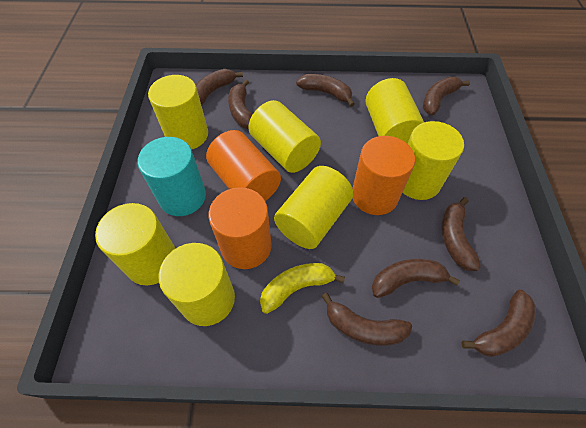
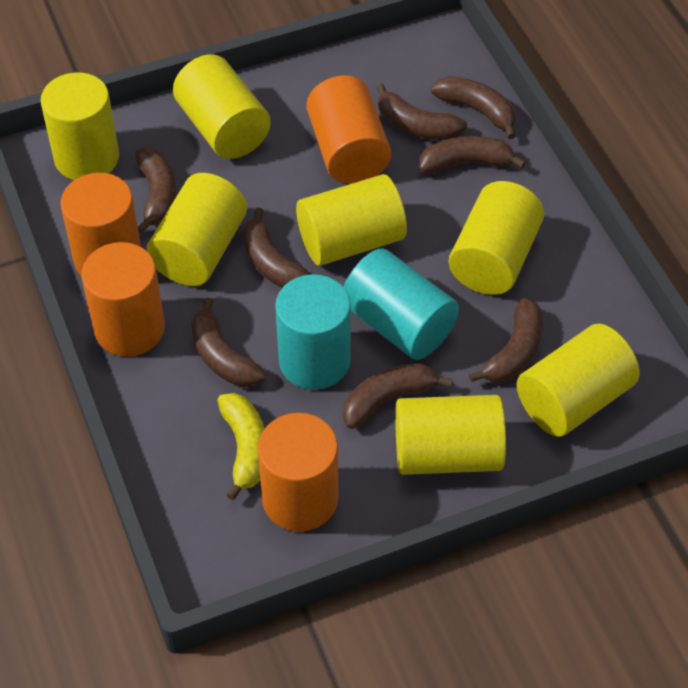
orange cylinder: 3 -> 4
turquoise cylinder: 1 -> 2

